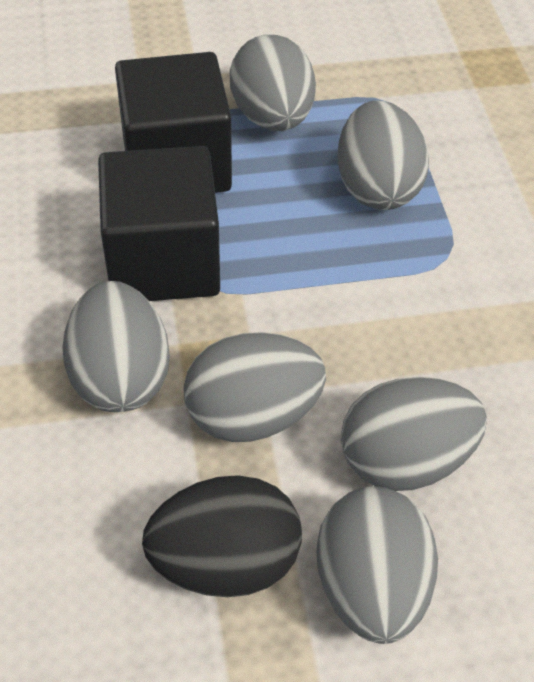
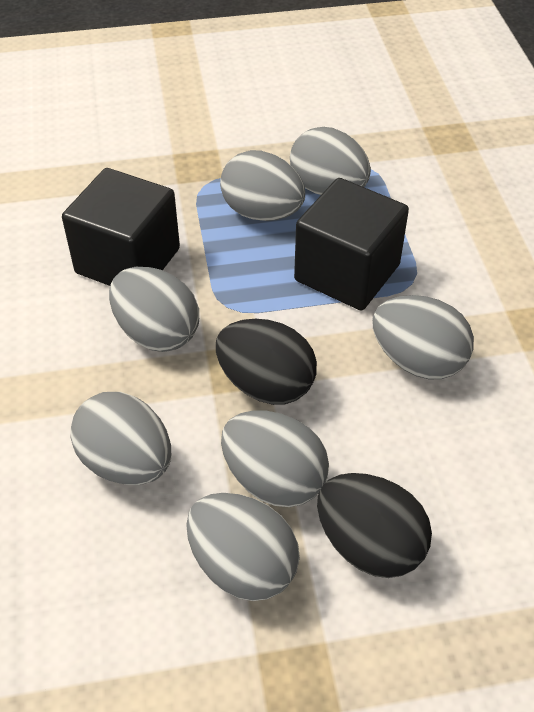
black egg: 1 -> 2
grey egg: 6 -> 7

